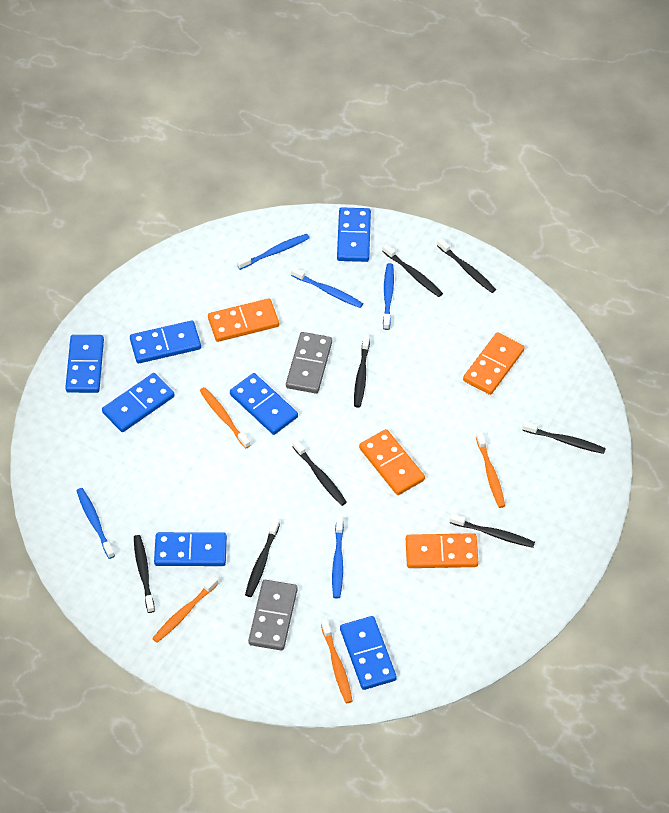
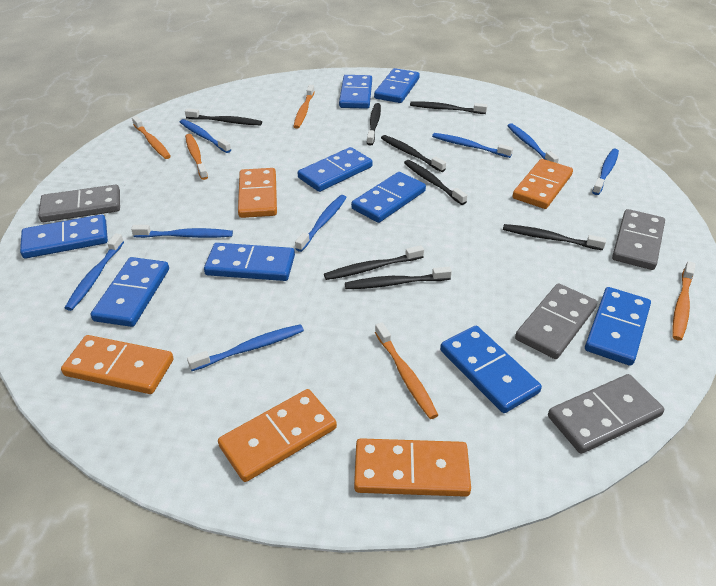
blue domino: 7 -> 9
blue toothbrush: 5 -> 8
grey domino: 2 -> 4
orange domino: 4 -> 5
orange toothbrush: 4 -> 5

